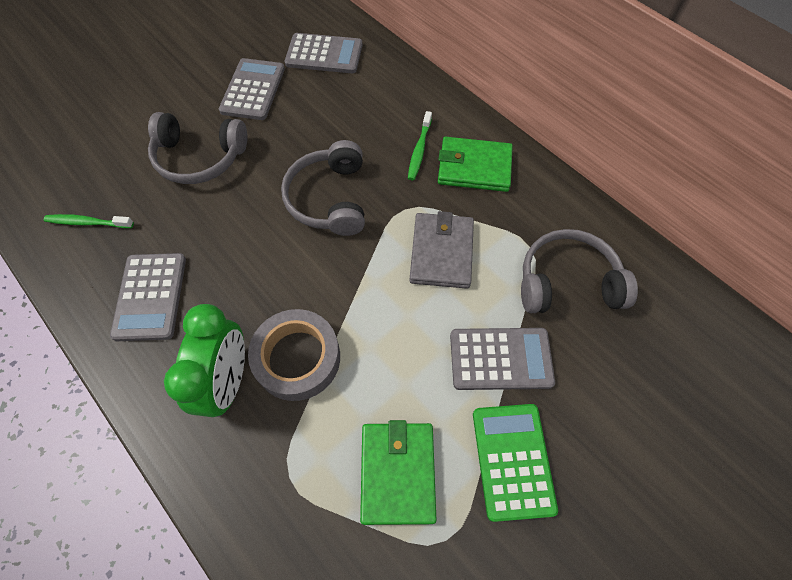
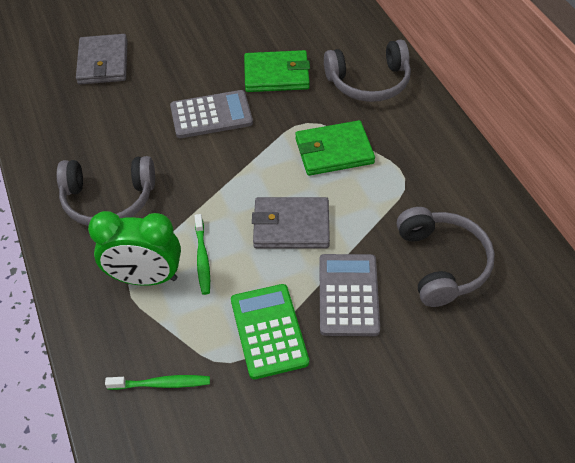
grey calculator: 4 -> 2
grey tape: 1 -> 0
grey wallet: 1 -> 2

